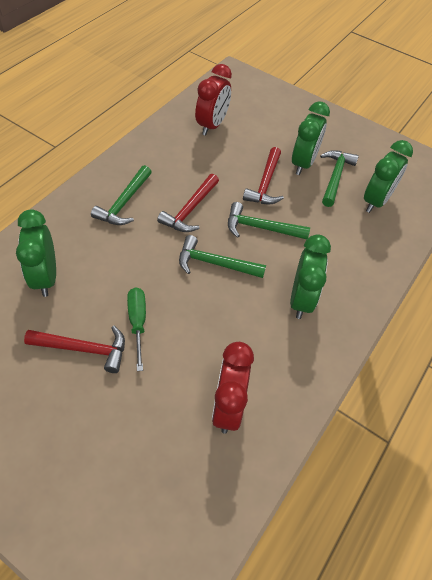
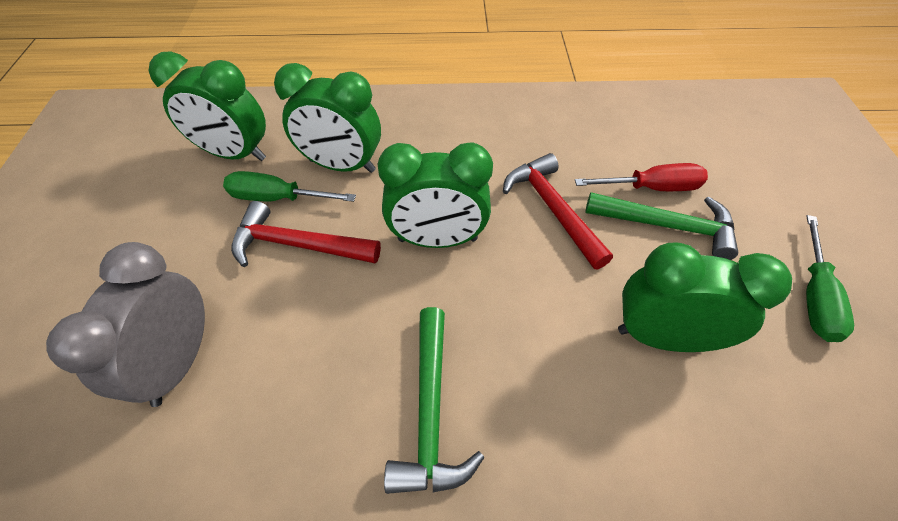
green hammer: 4 -> 2
green screwdriver: 1 -> 2
grey clock: 0 -> 1
red clock: 2 -> 0
red hammer: 3 -> 2
red screwdriver: 0 -> 1

